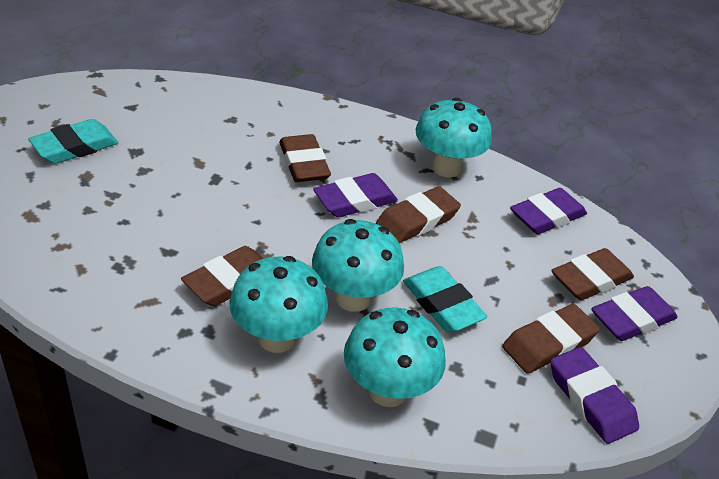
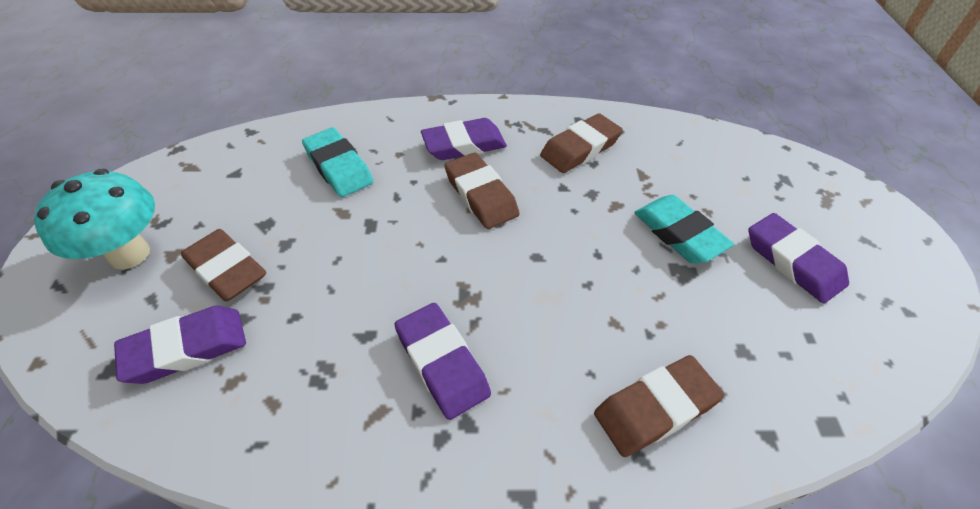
brown eraser: 5 -> 4
turquoise mushroom: 4 -> 1

